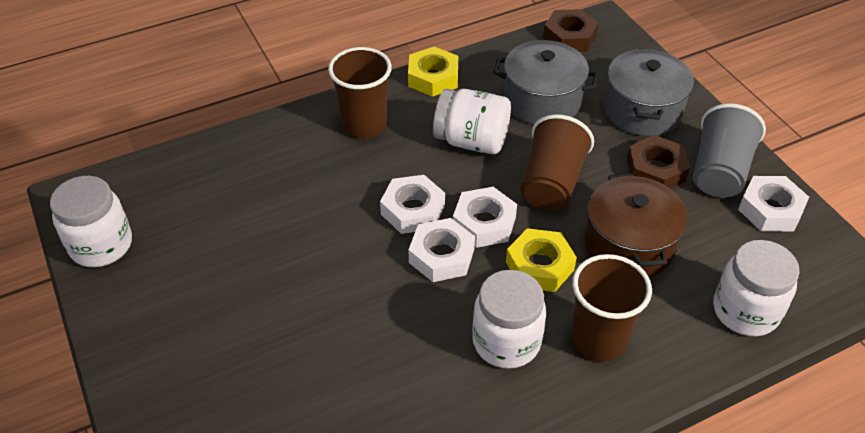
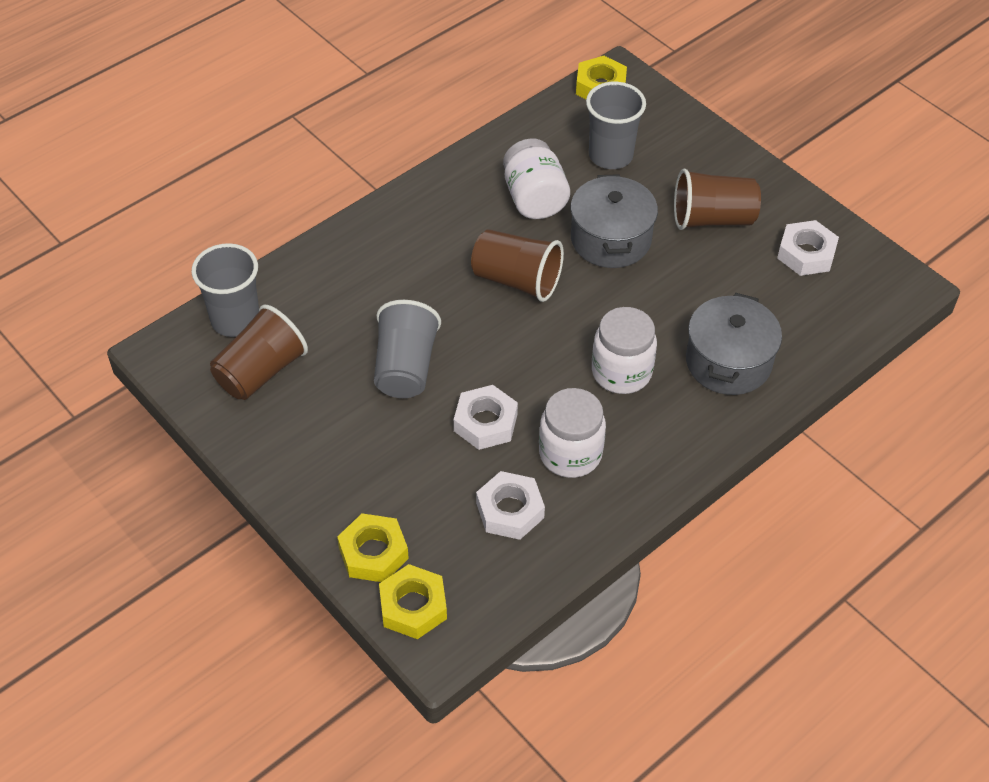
brown nut: 2 -> 0
brown pot: 1 -> 0
grey cup: 1 -> 3
white jar: 4 -> 3
white nut: 4 -> 3
yellow nut: 2 -> 3

